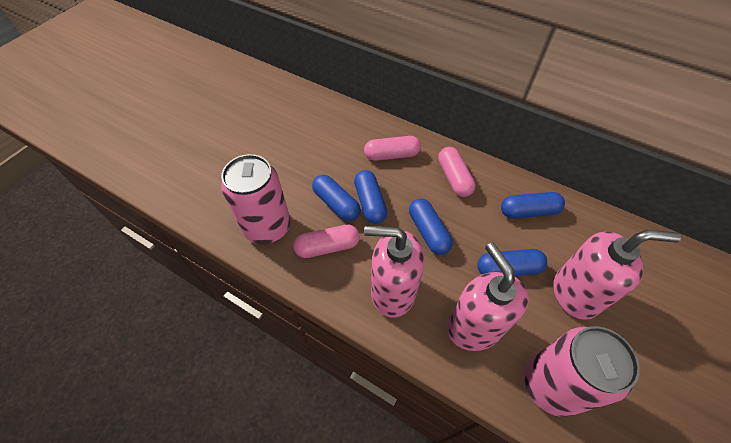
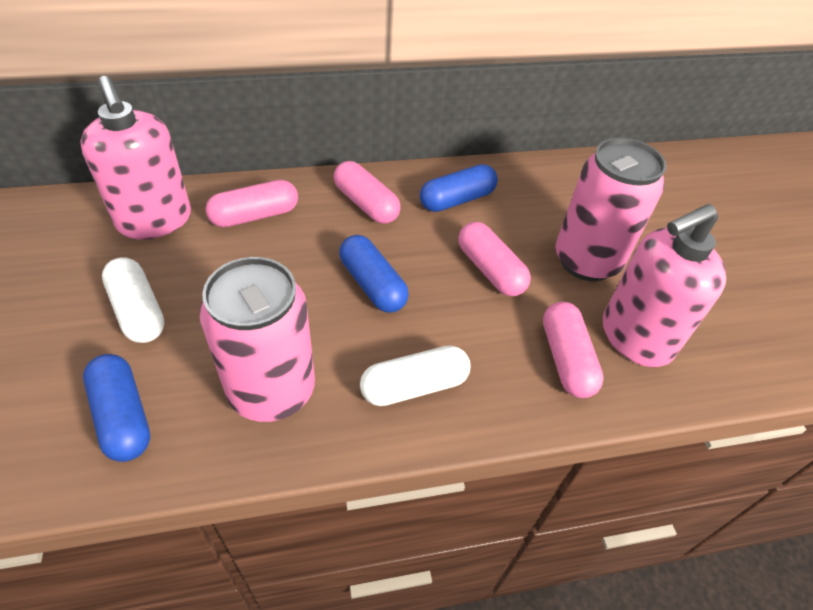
blue capsule: 5 -> 3
pink capsule: 3 -> 4
pink soap dispenser: 3 -> 2
white capsule: 0 -> 2

